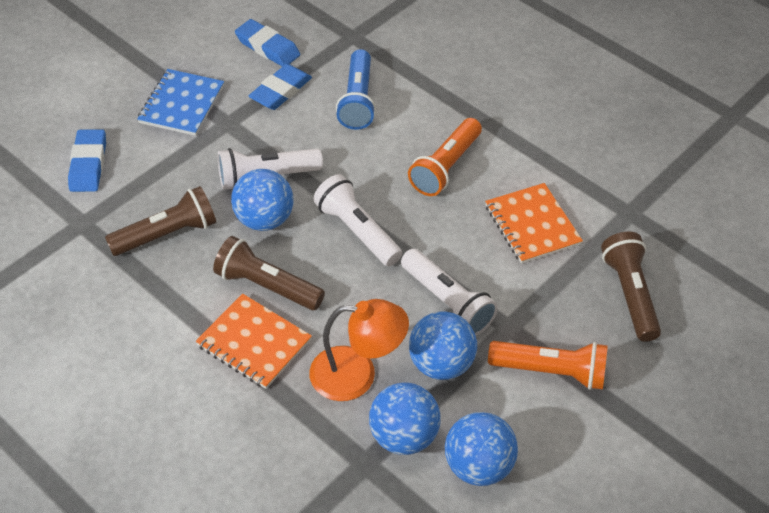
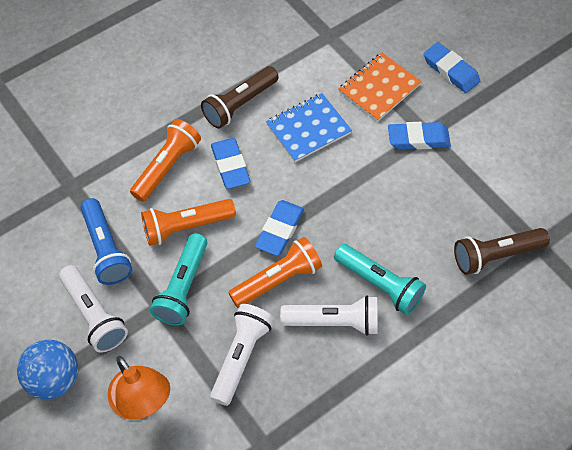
blue ball: 4 -> 1
blue eraser: 3 -> 4
brown flashlight: 3 -> 2
orange flashlight: 2 -> 3
orange notebook: 2 -> 1
turquoise flashlight: 0 -> 2

